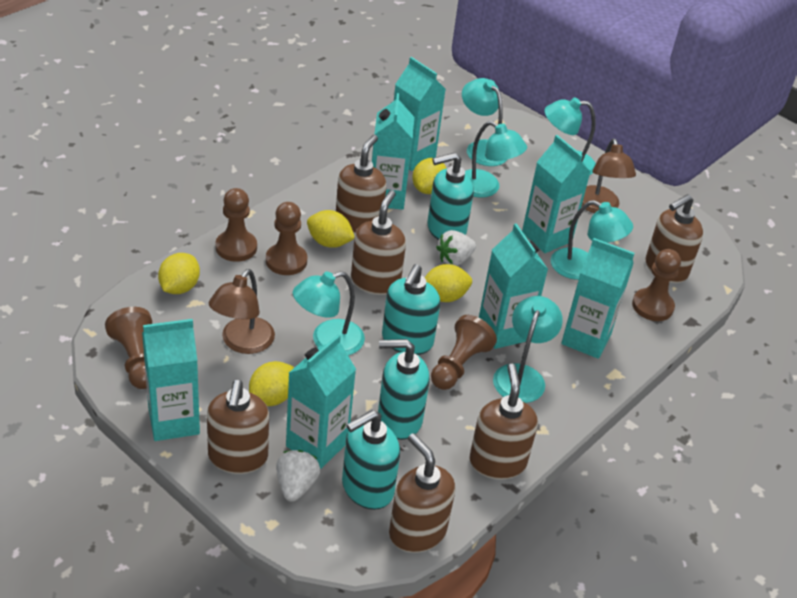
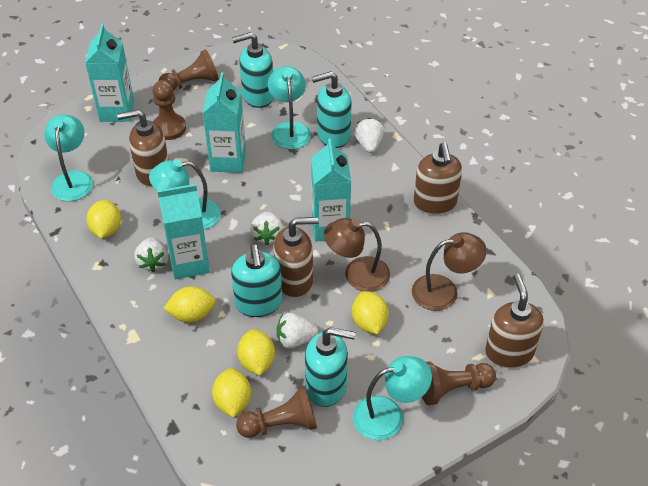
brown pawn: 5 -> 4
brown soap dispenser: 6 -> 4
turquoise carton: 7 -> 4
turquoise lamp: 6 -> 4
white strawberry: 2 -> 4

